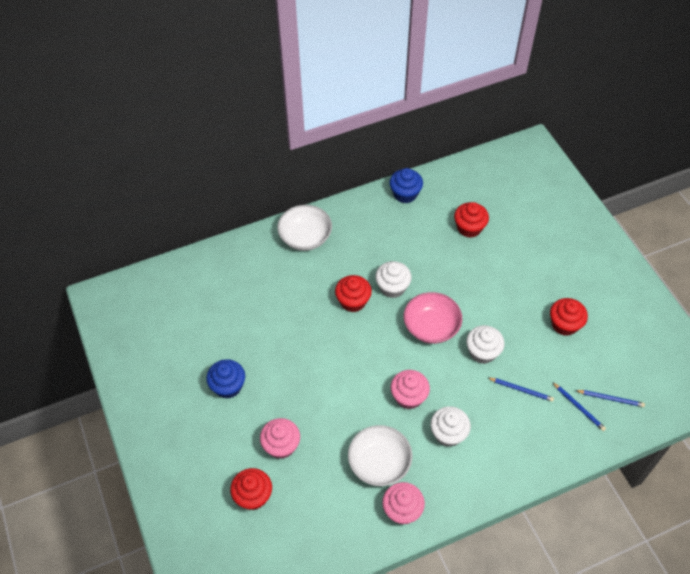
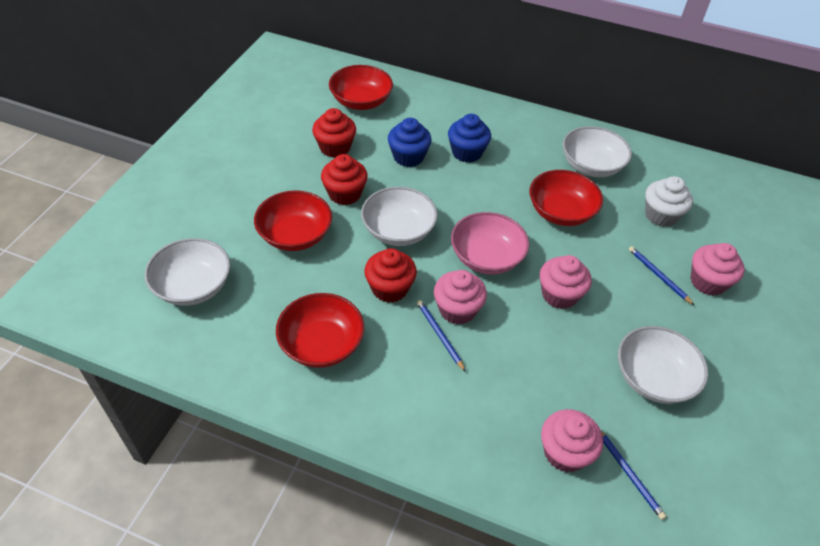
pink cupcake: 3 -> 4
red bowl: 0 -> 4
red cupcake: 4 -> 3
white bowl: 2 -> 4
white cupcake: 3 -> 1

